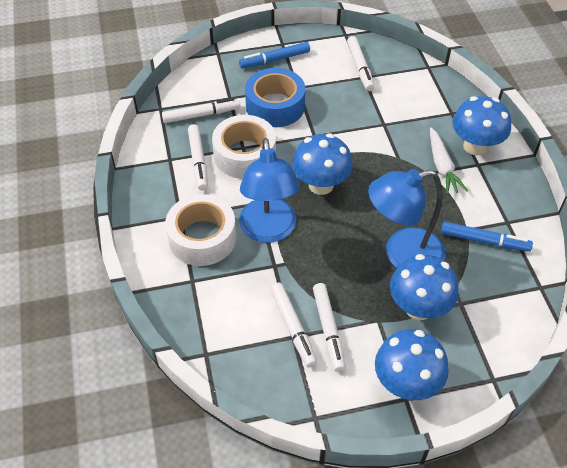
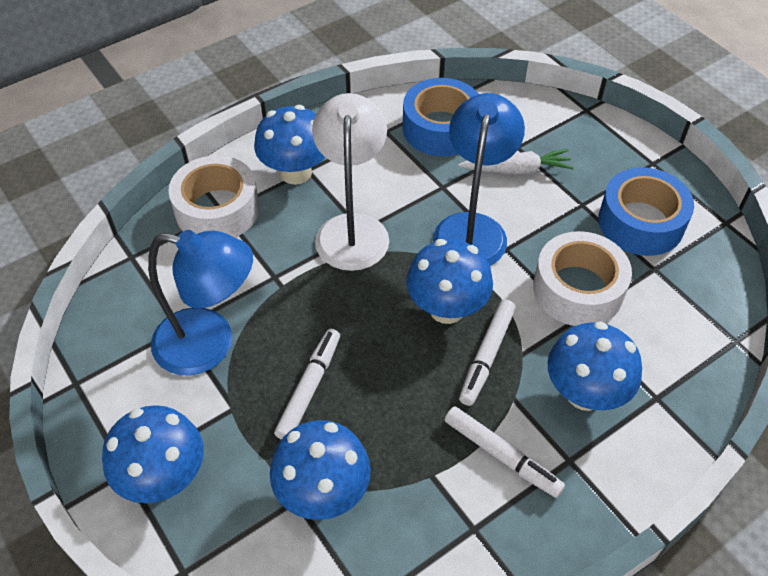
blue marker: 2 -> 0
blue mushroom: 4 -> 5
blue tape: 1 -> 2
white lamp: 0 -> 1
white marker: 5 -> 3

